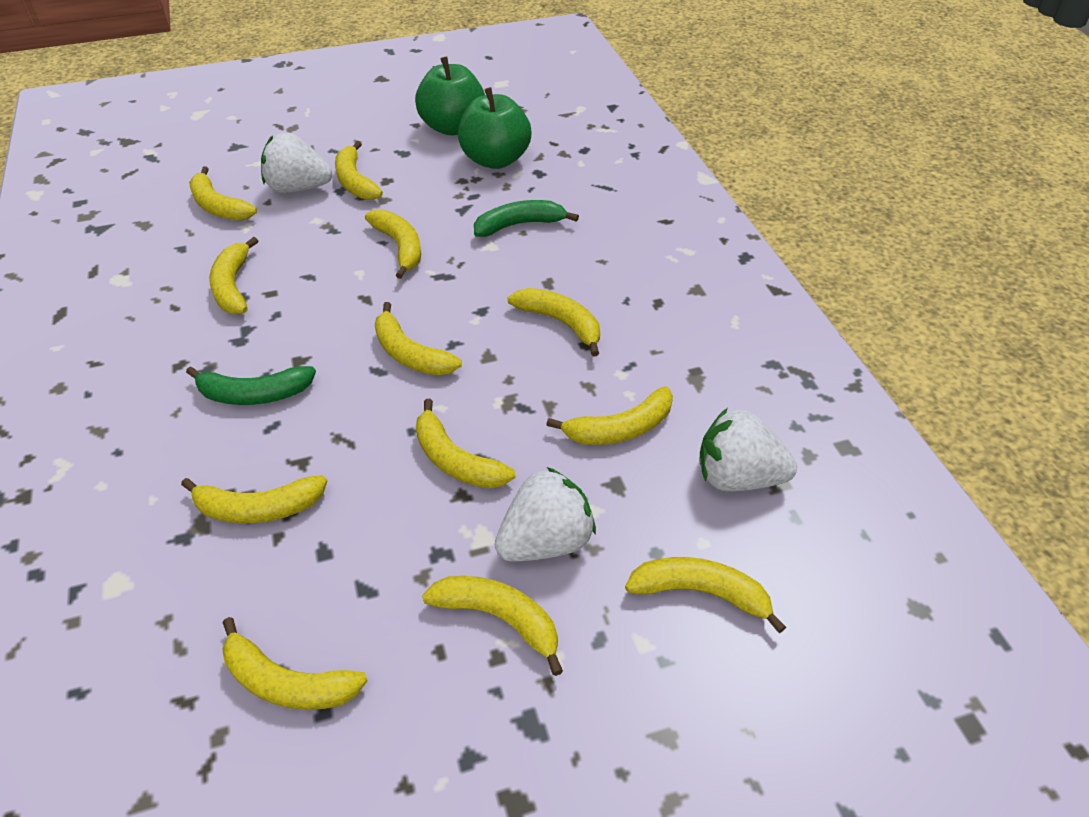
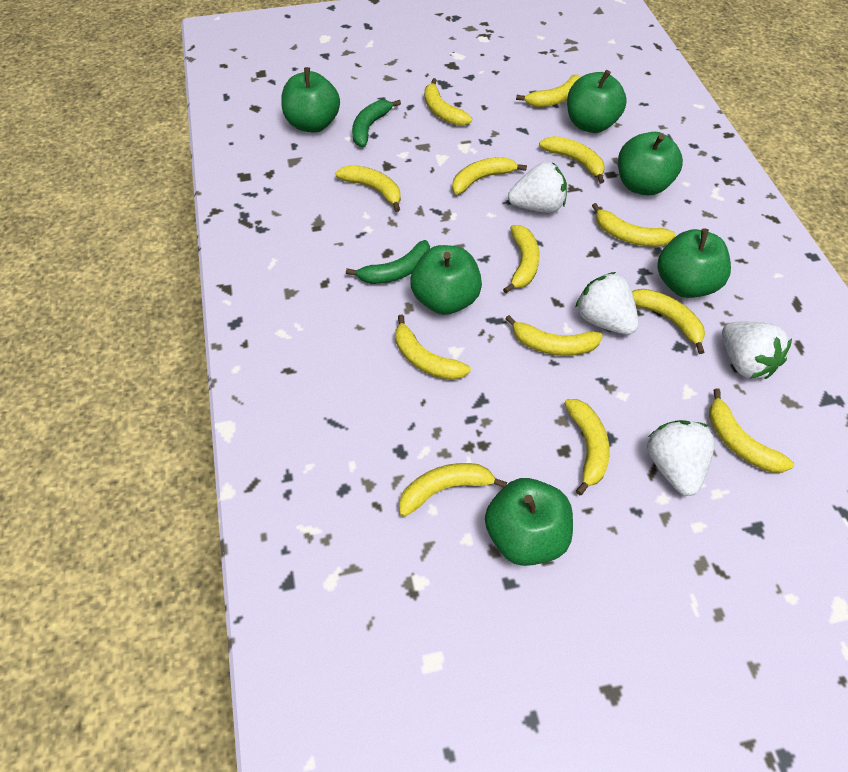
green apple: 2 -> 6
white strawberry: 3 -> 4
yellow banana: 12 -> 13

